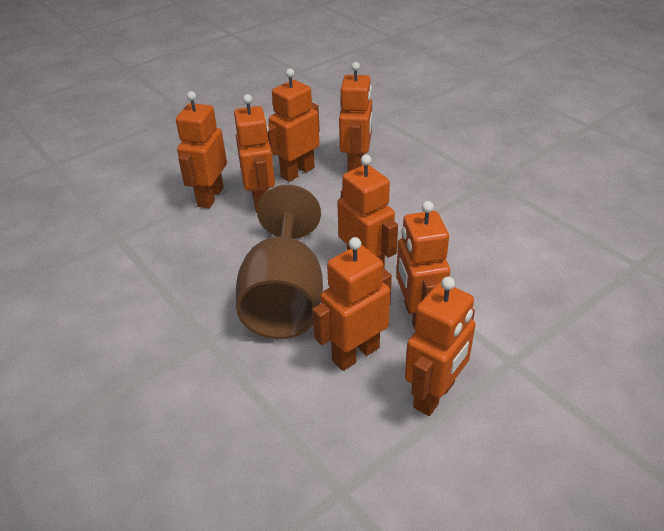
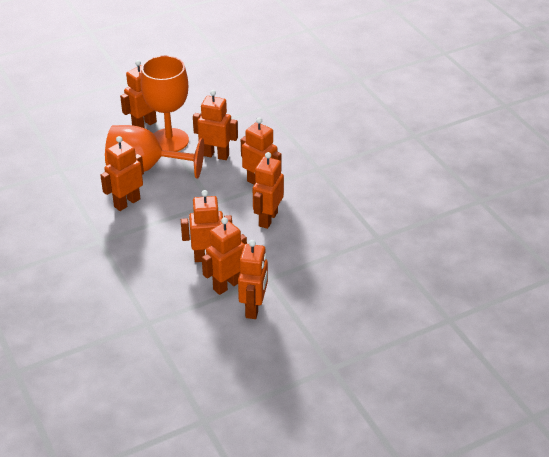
brown goblet: 1 -> 0
orange goblet: 0 -> 2

